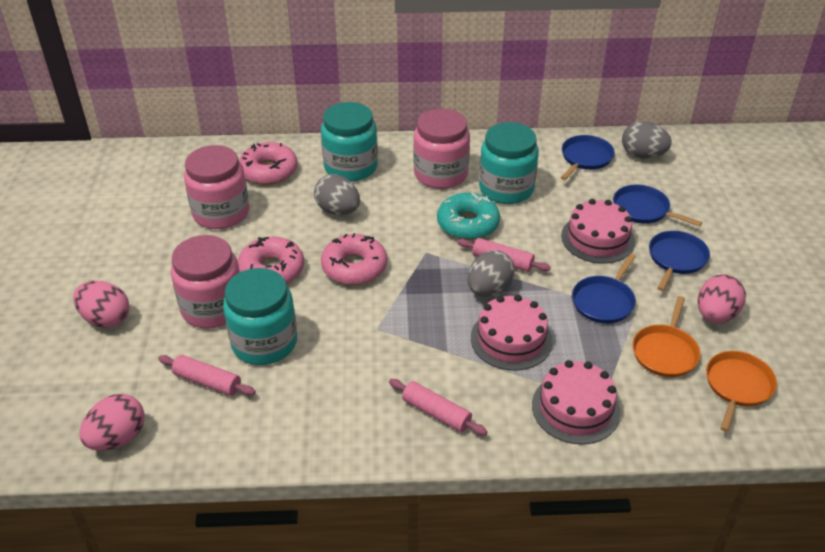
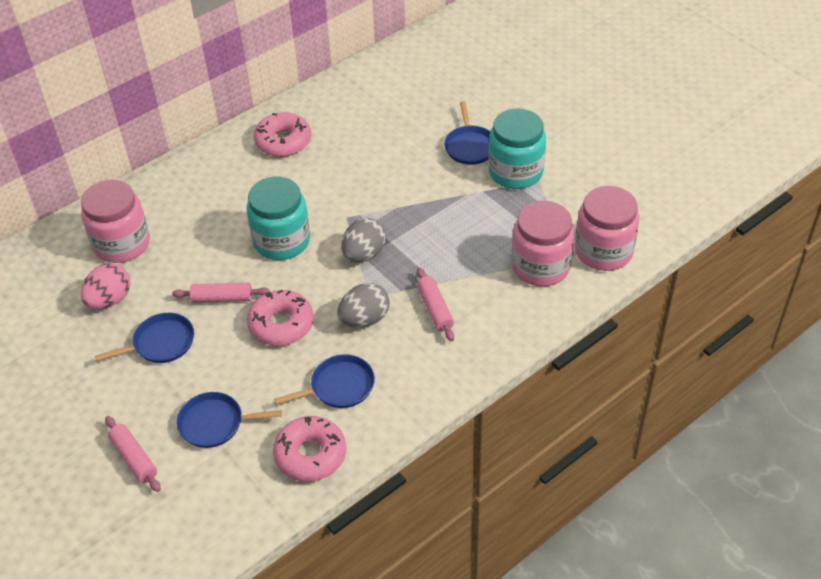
grey egg: 3 -> 2
orange pan: 2 -> 0
pink cake: 3 -> 0
pink egg: 3 -> 1
turquoise donut: 1 -> 0
turquoise jar: 3 -> 2

